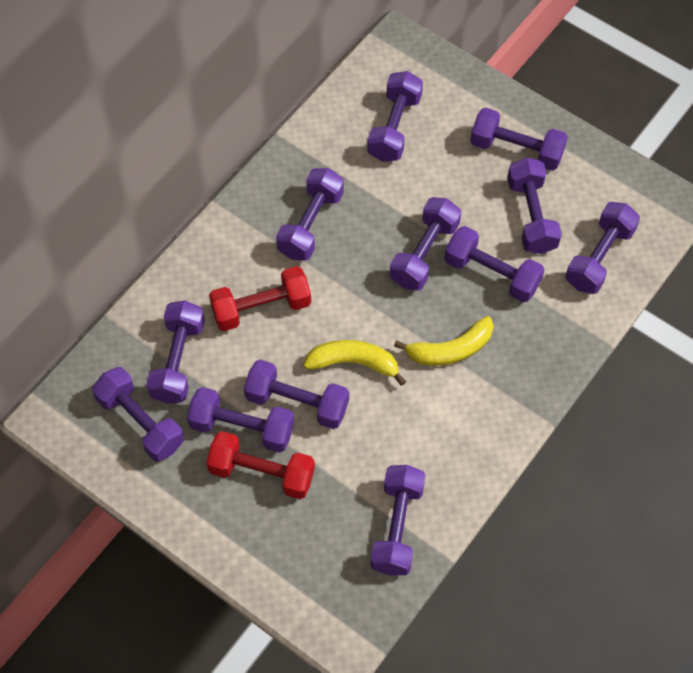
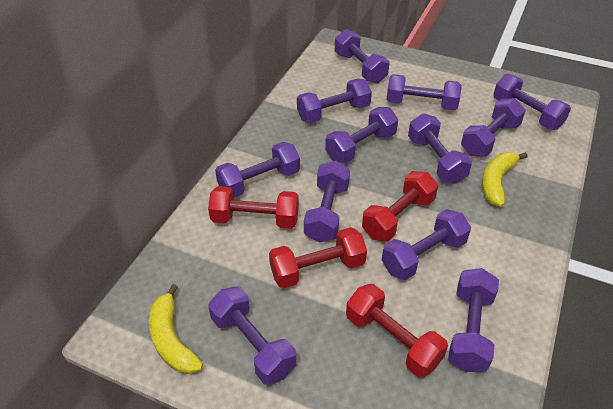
red dumbbell: 2 -> 4

